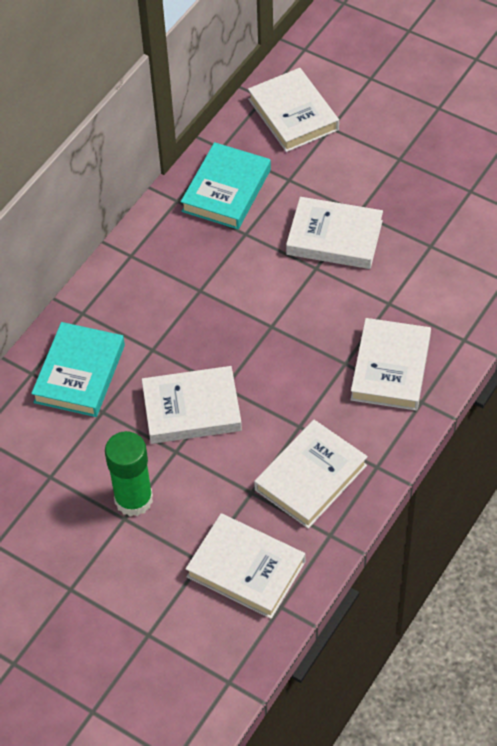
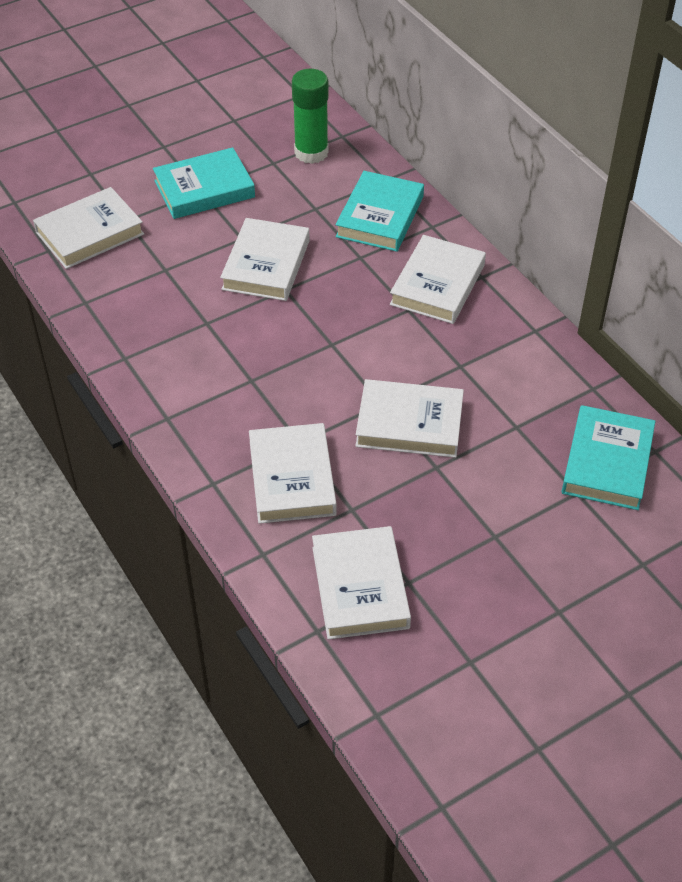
turquoise book: 2 -> 3

